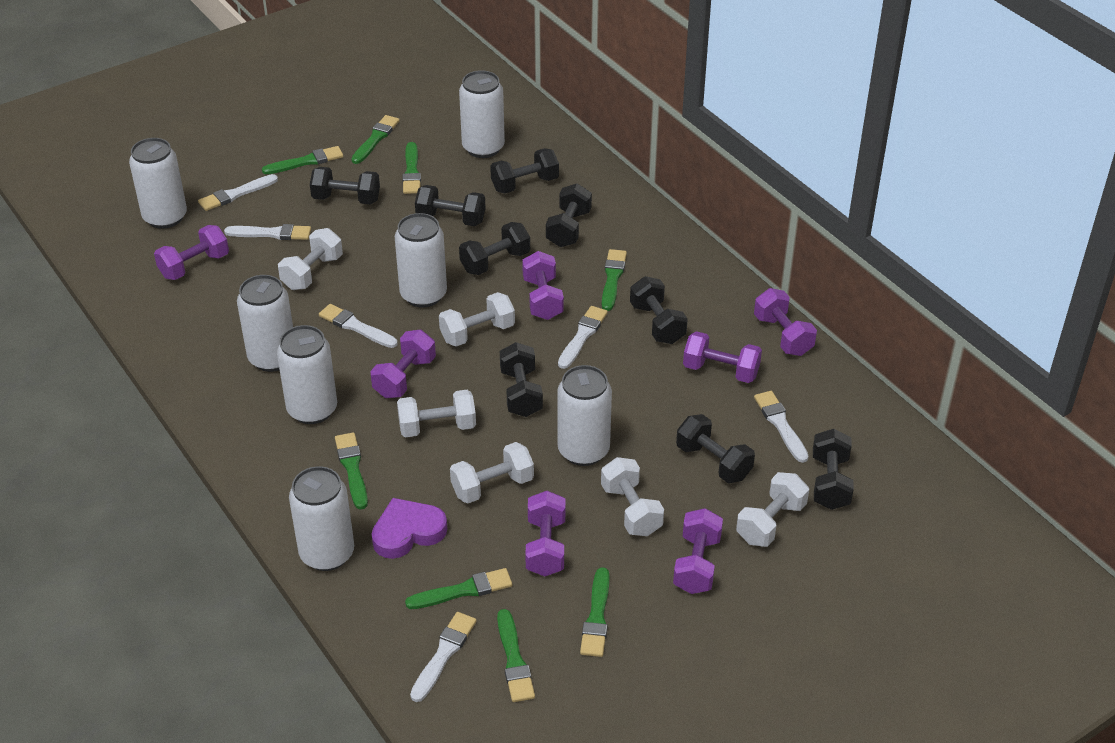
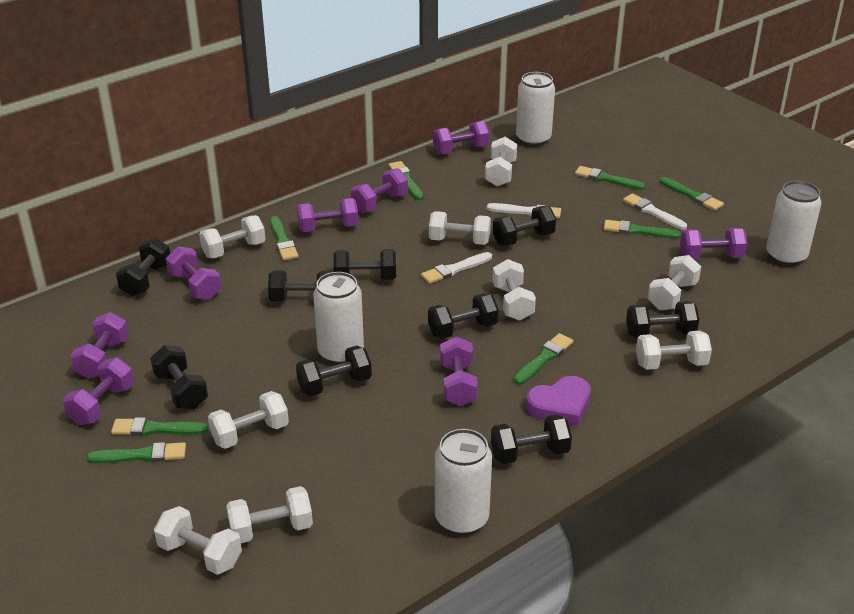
purple dumbbell: 7 -> 8
white brush: 6 -> 3
white can: 7 -> 4
white dumbbell: 6 -> 9

